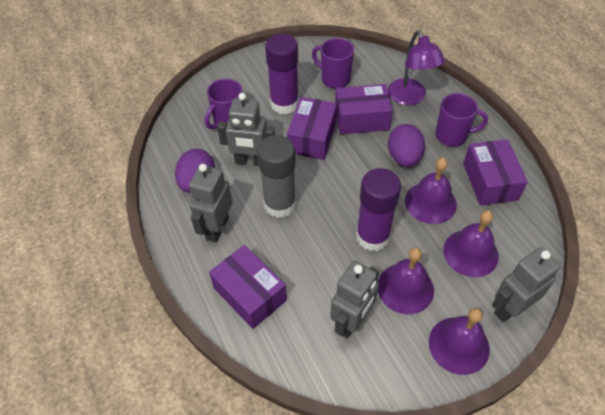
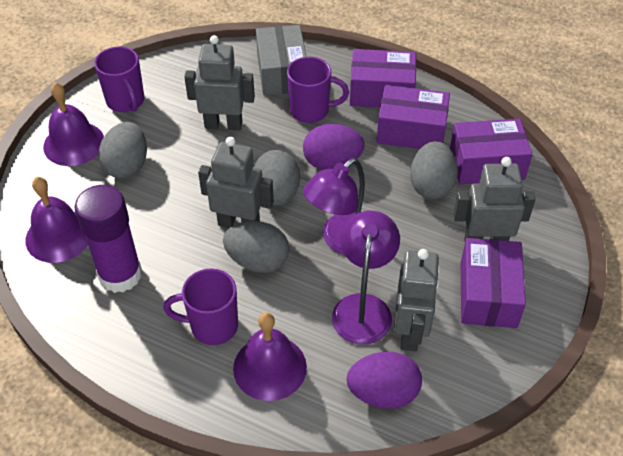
grey box: 0 -> 1
grey egg: 0 -> 4
grey glue stick: 1 -> 0
purple bell: 4 -> 3
purple glue stick: 2 -> 1
purple lamp: 1 -> 2

